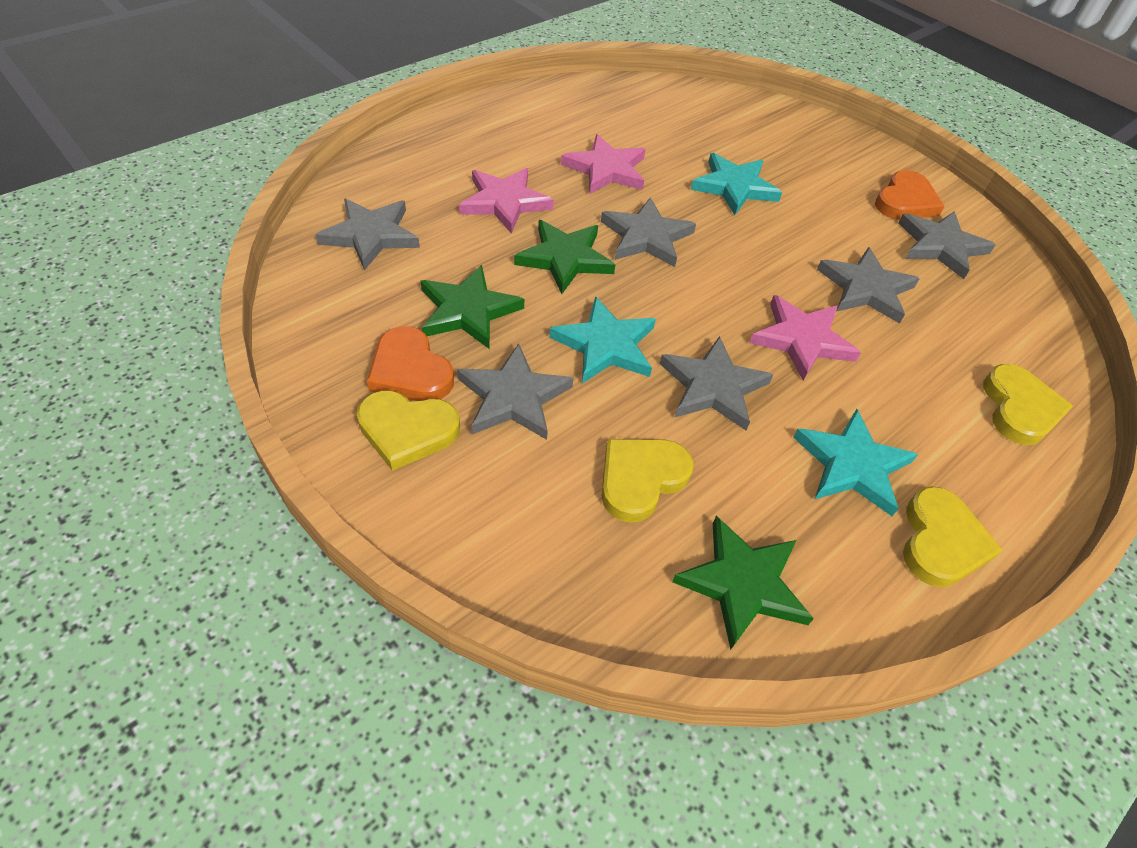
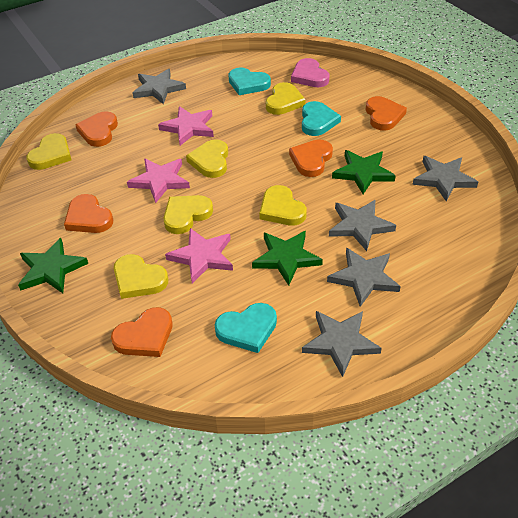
grey star: 6 -> 5
orange heart: 2 -> 5
pink heart: 0 -> 1
turquoise heart: 0 -> 3
turquoise star: 3 -> 0
yellow heart: 4 -> 6

